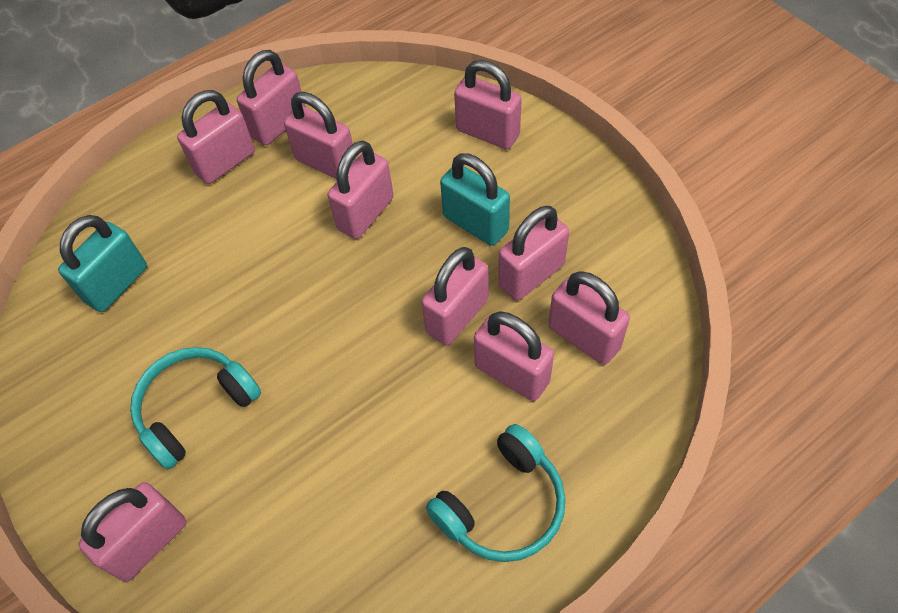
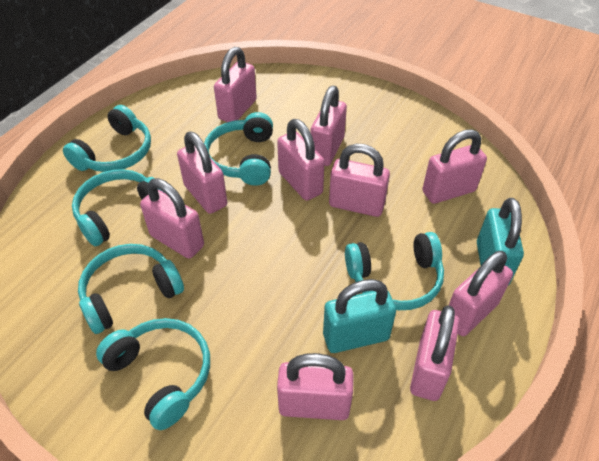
turquoise headphones: 2 -> 6

